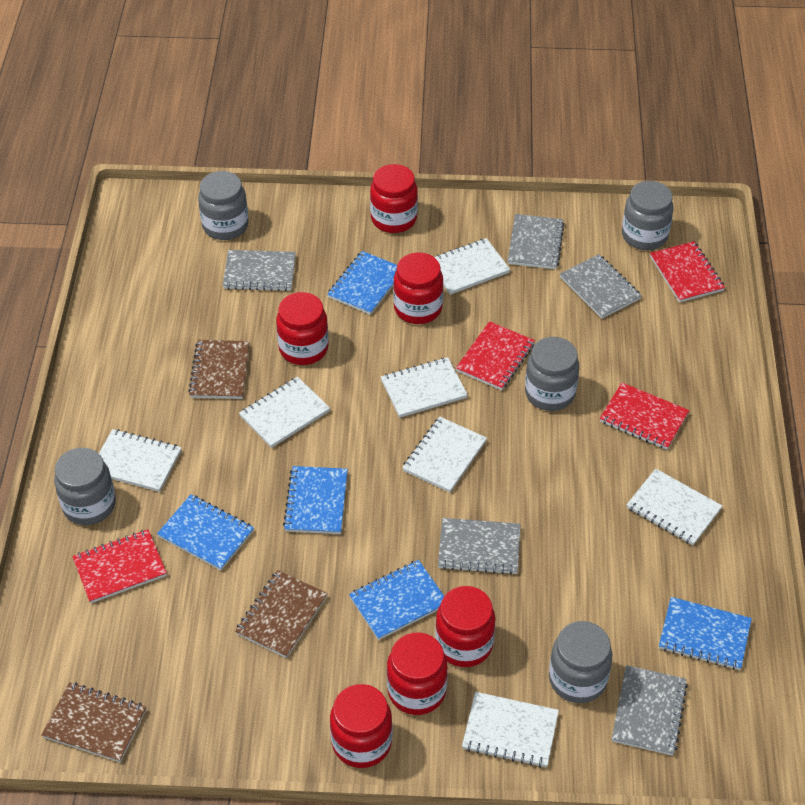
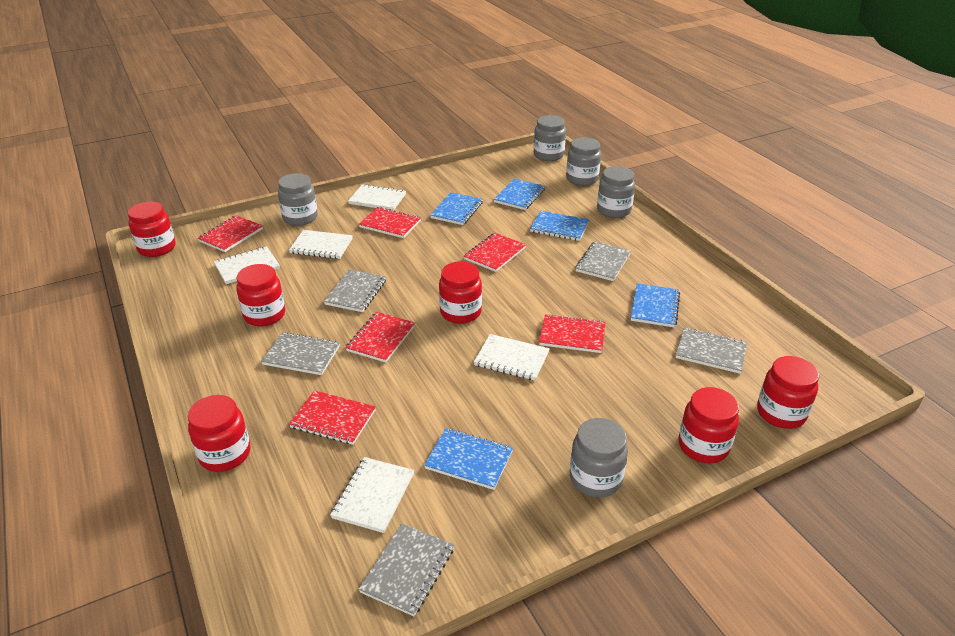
brown notebook: 3 -> 0
red notebook: 4 -> 6
white notebook: 7 -> 5

